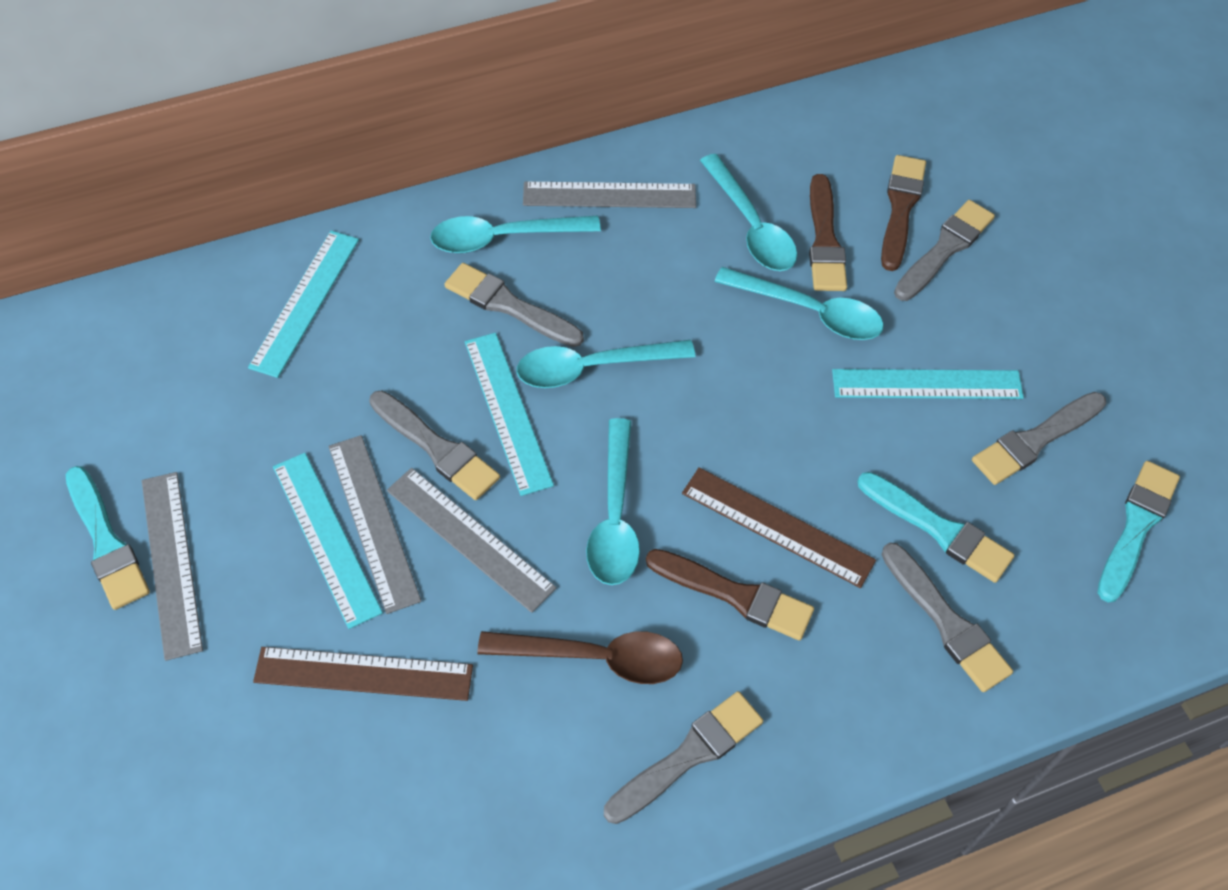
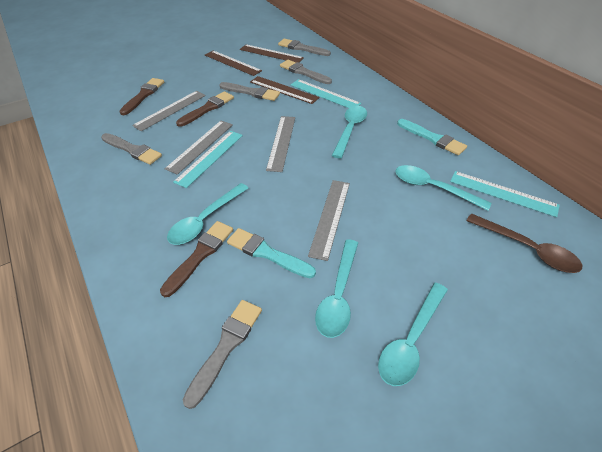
brown ruler: 2 -> 3
grey brush: 6 -> 5
turquoise brush: 3 -> 2
turquoise ruler: 4 -> 3

